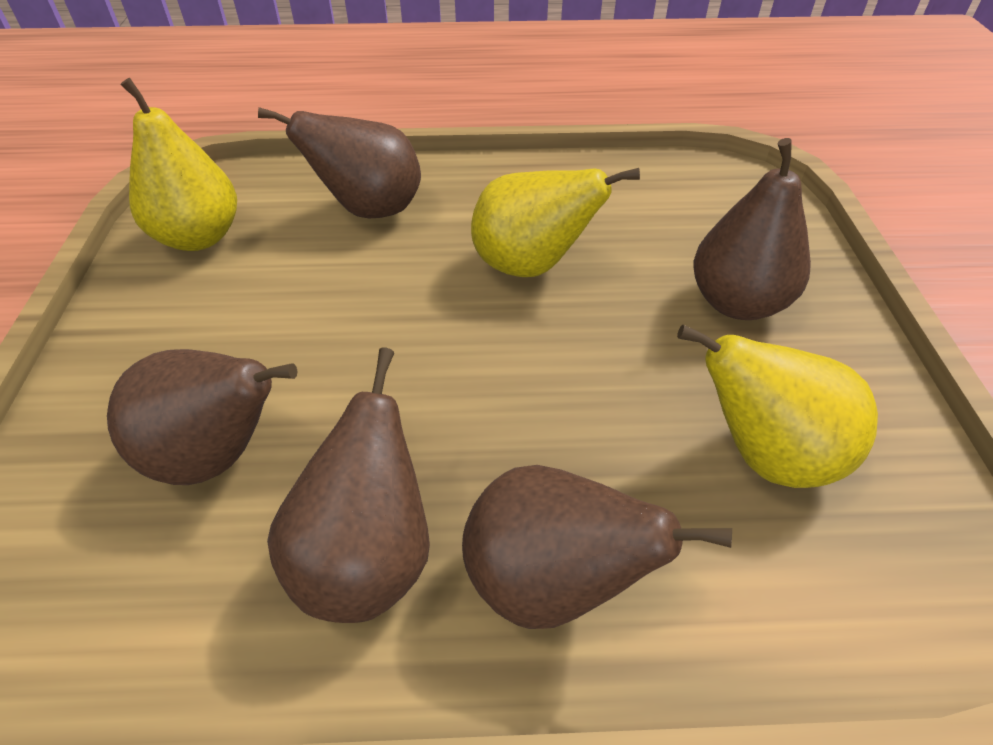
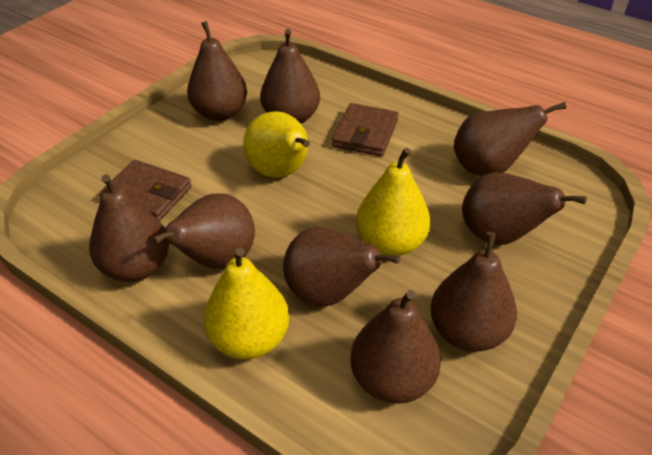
brown pear: 5 -> 9
brown wallet: 0 -> 2

